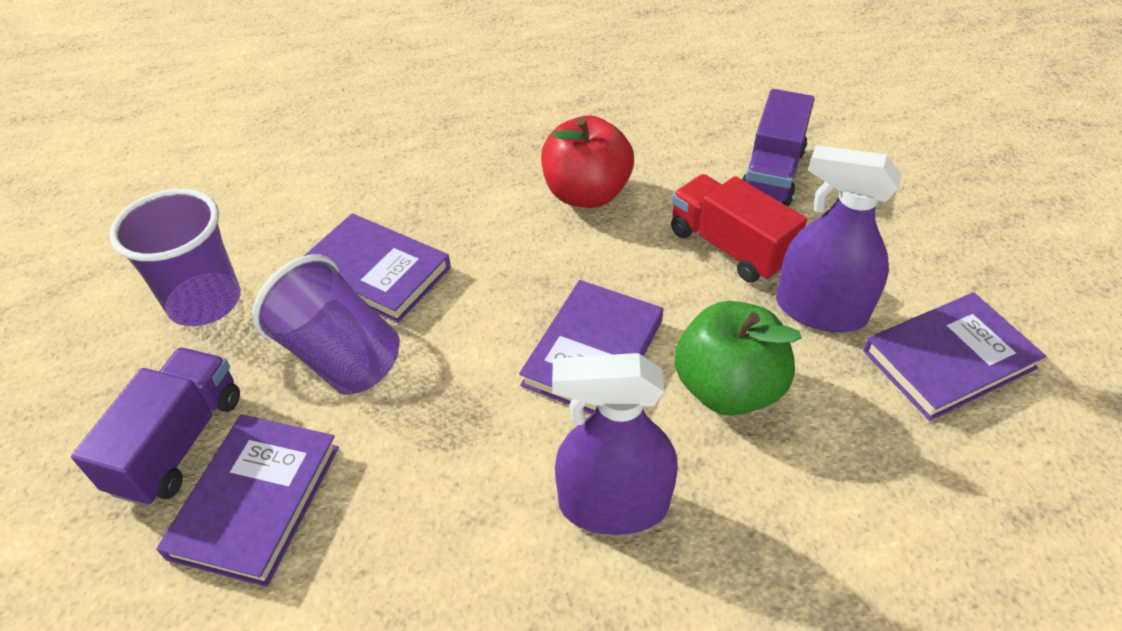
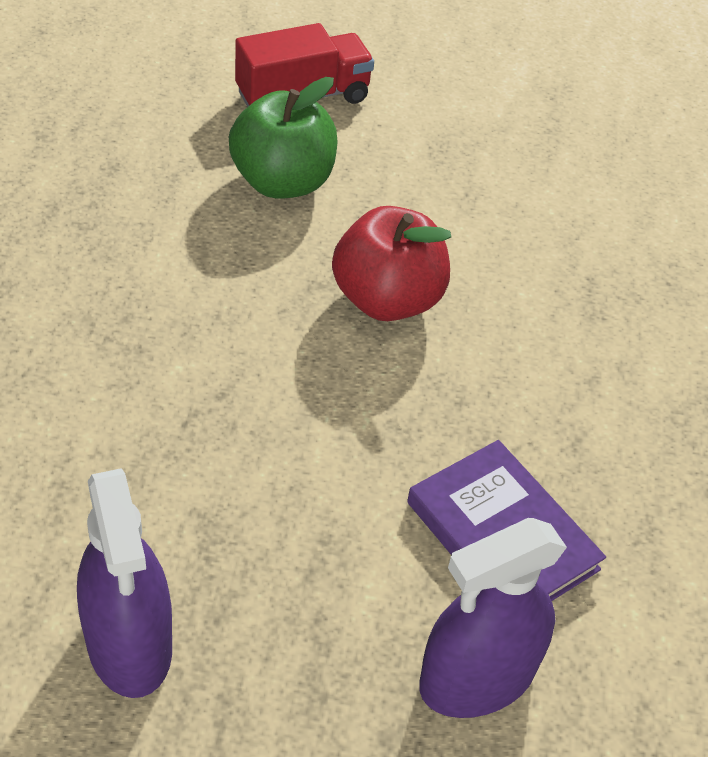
purple book: 4 -> 1
purple cup: 2 -> 0
purple truck: 2 -> 0

